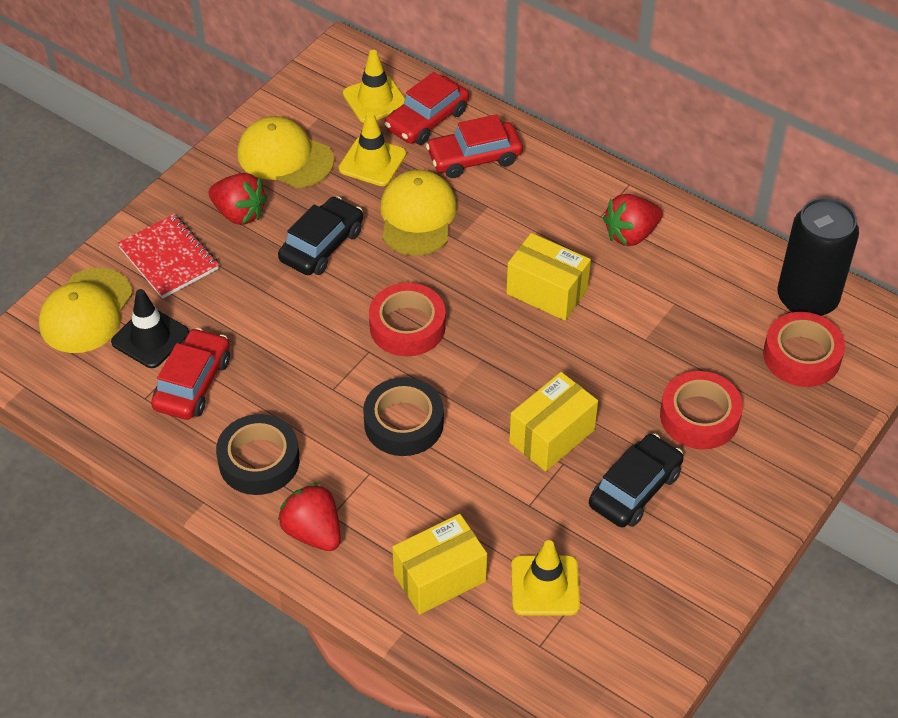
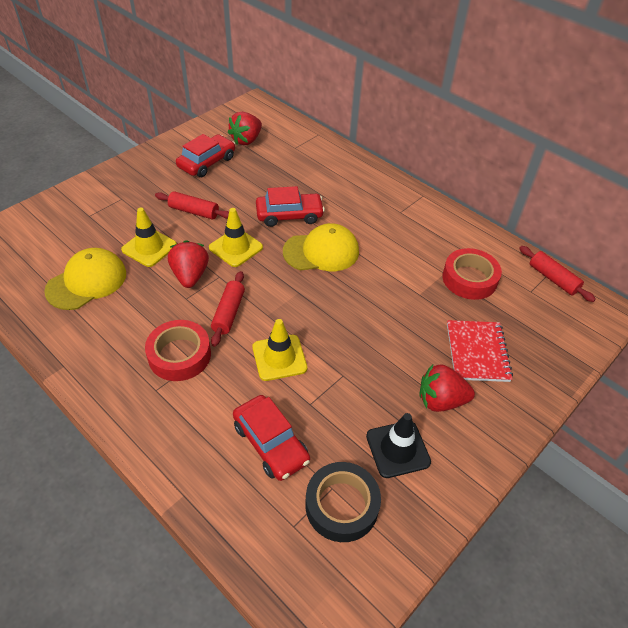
black can: 1 -> 0
black car: 2 -> 0
black tape: 2 -> 1
red rolling pin: 0 -> 3
red tape: 3 -> 2
yellow box: 3 -> 0
yellow cap: 3 -> 2

